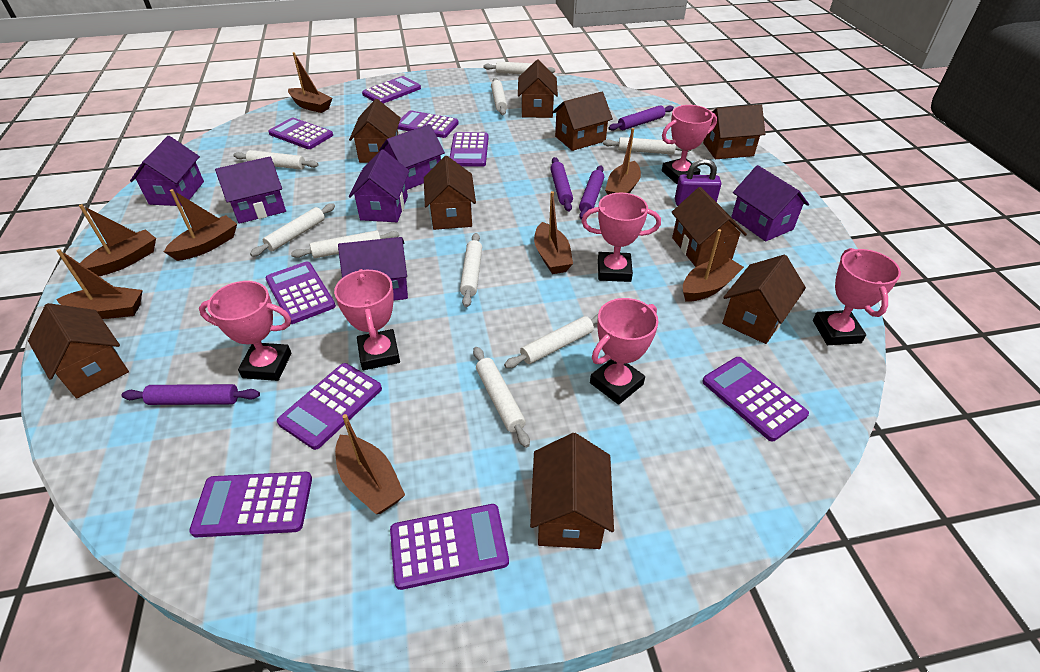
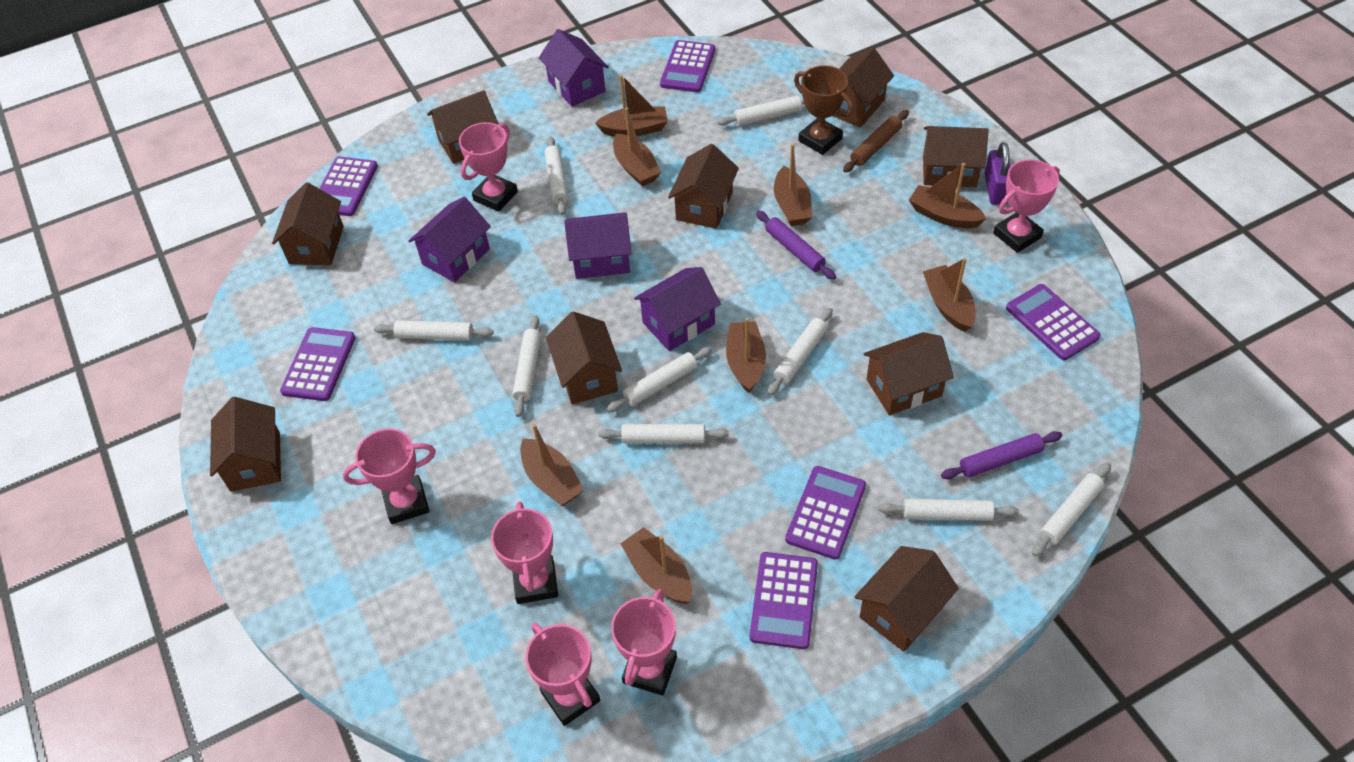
brown rolling pin: 0 -> 1
brown trophy: 0 -> 1
purple calculator: 9 -> 6
purple house: 6 -> 4
purple rolling pin: 4 -> 2

